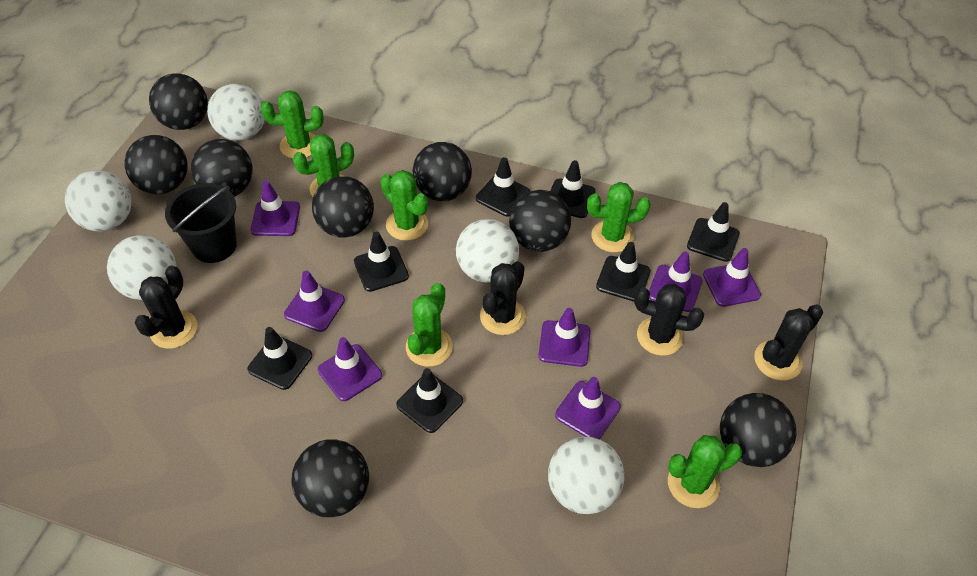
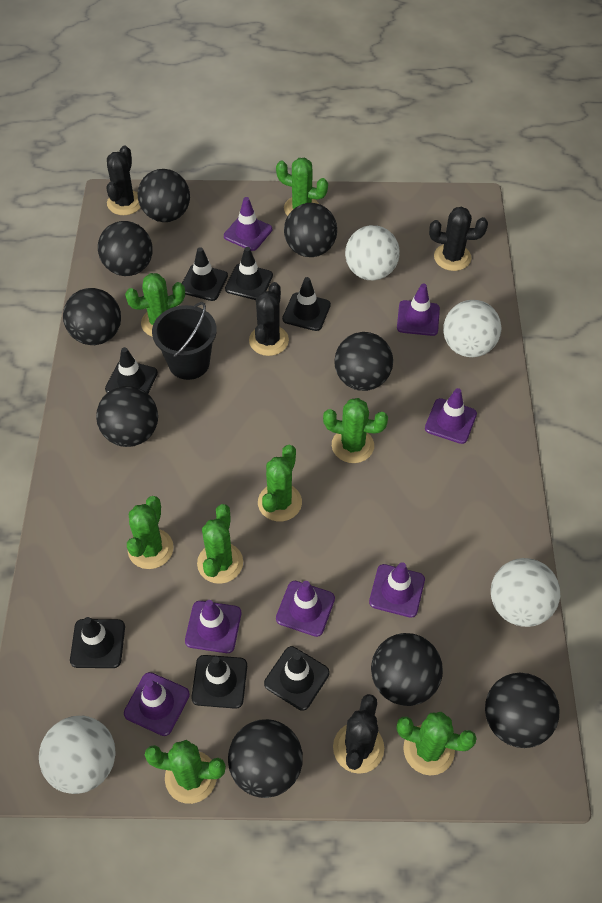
black ball: 8 -> 9
green cactus: 6 -> 8
white ball: 5 -> 4

